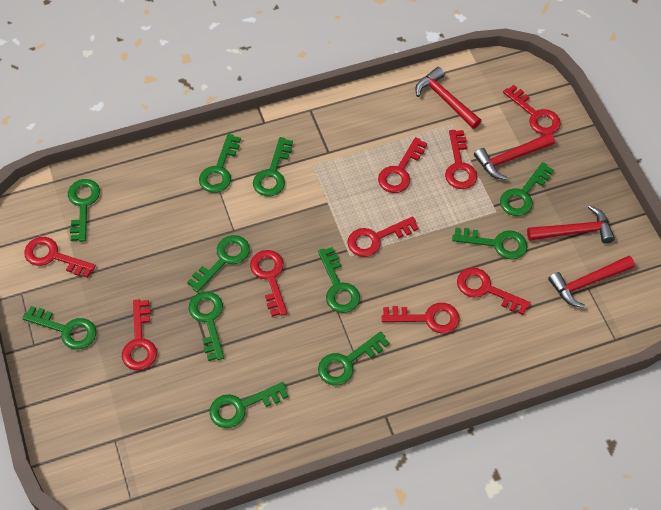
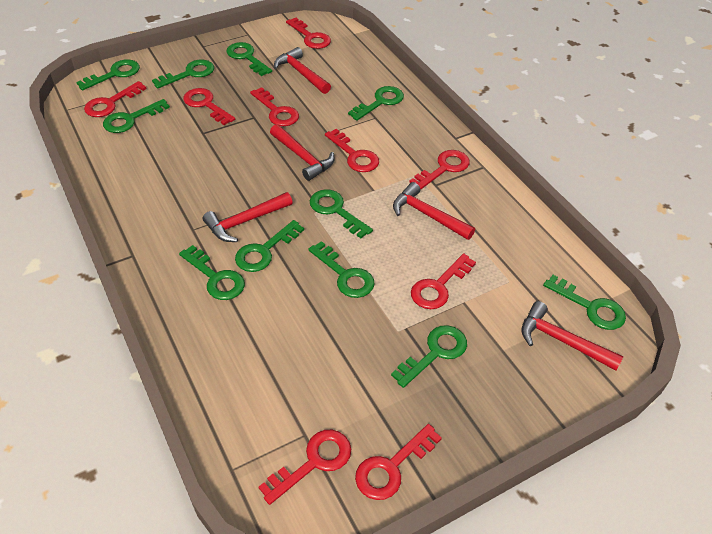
red hammer: 4 -> 5

